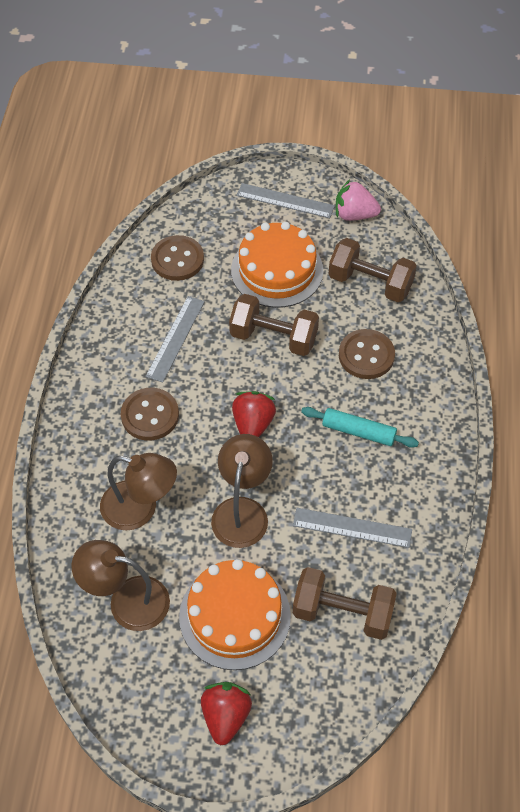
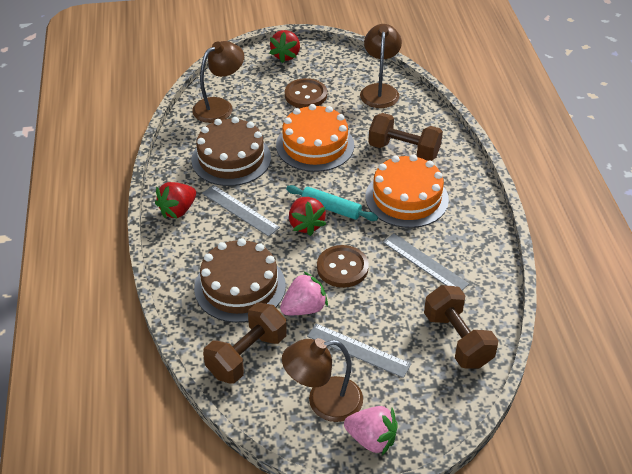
brown button: 3 -> 2
brown cake: 0 -> 2
pink strawberry: 1 -> 2
red strawberry: 2 -> 3

